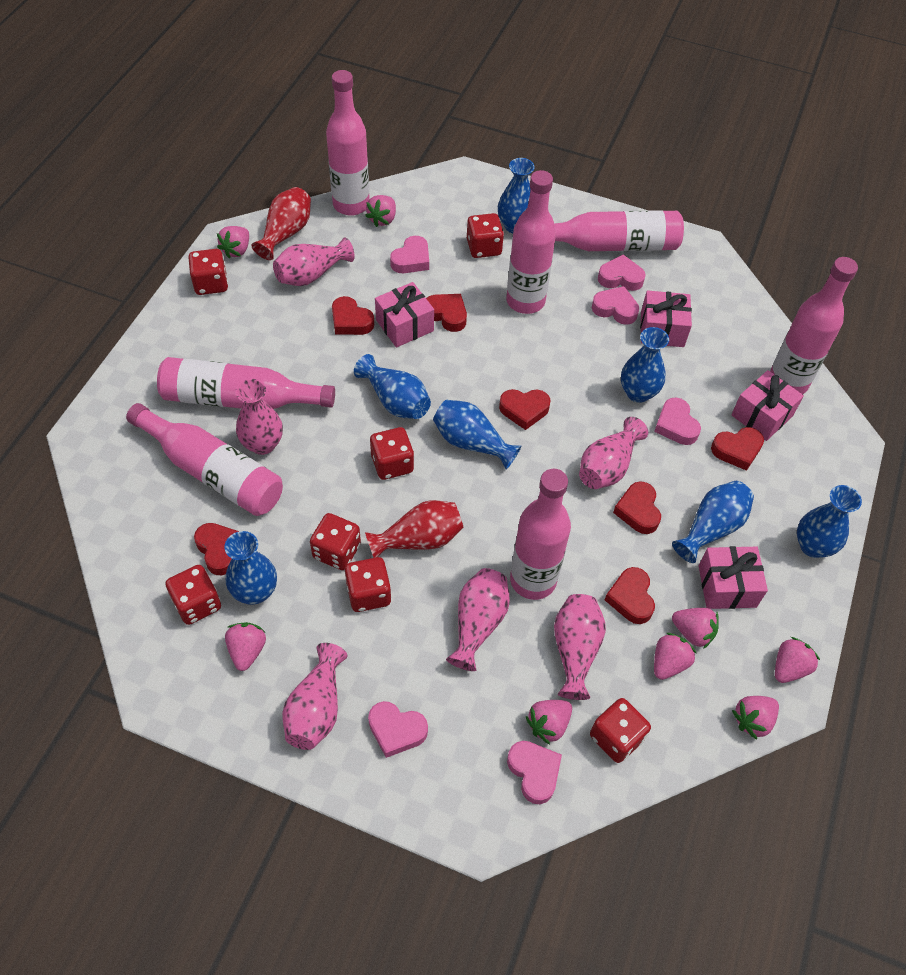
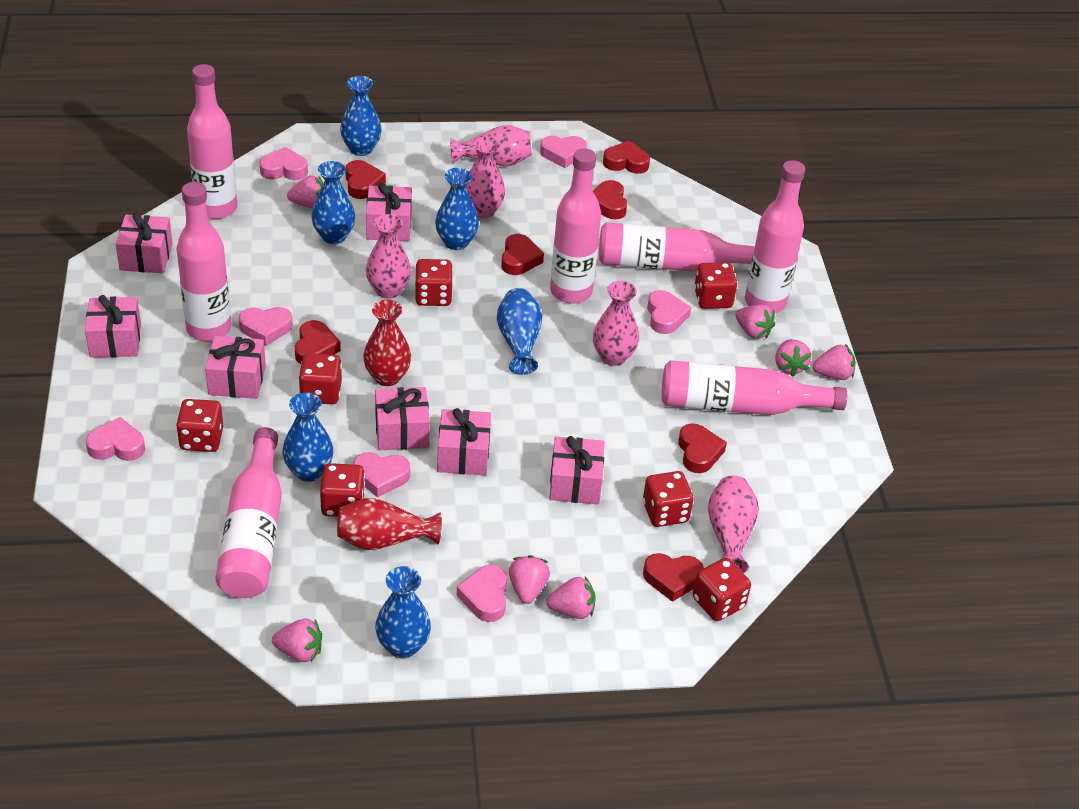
blue vase: 7 -> 6
pink gift: 4 -> 7
pink heart: 6 -> 7
pink strawberry: 8 -> 7
pink vase: 6 -> 5

